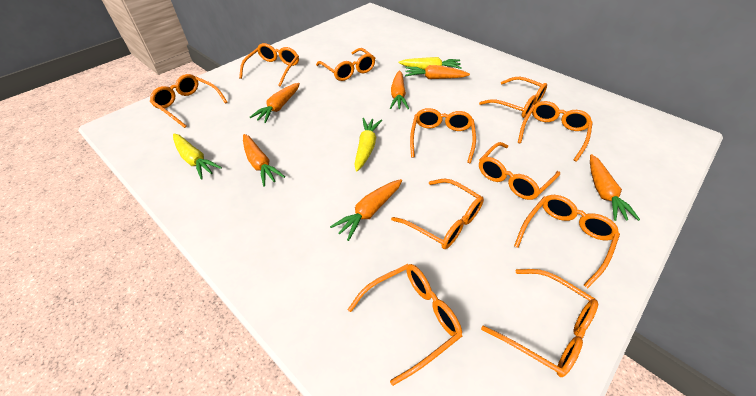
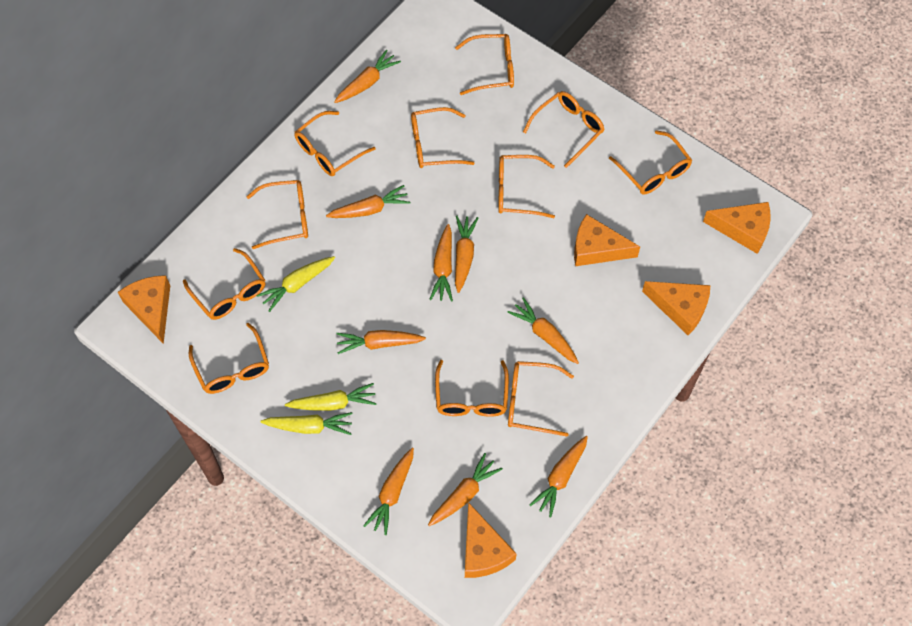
orange carrot: 6 -> 9
orange cheese: 0 -> 5

